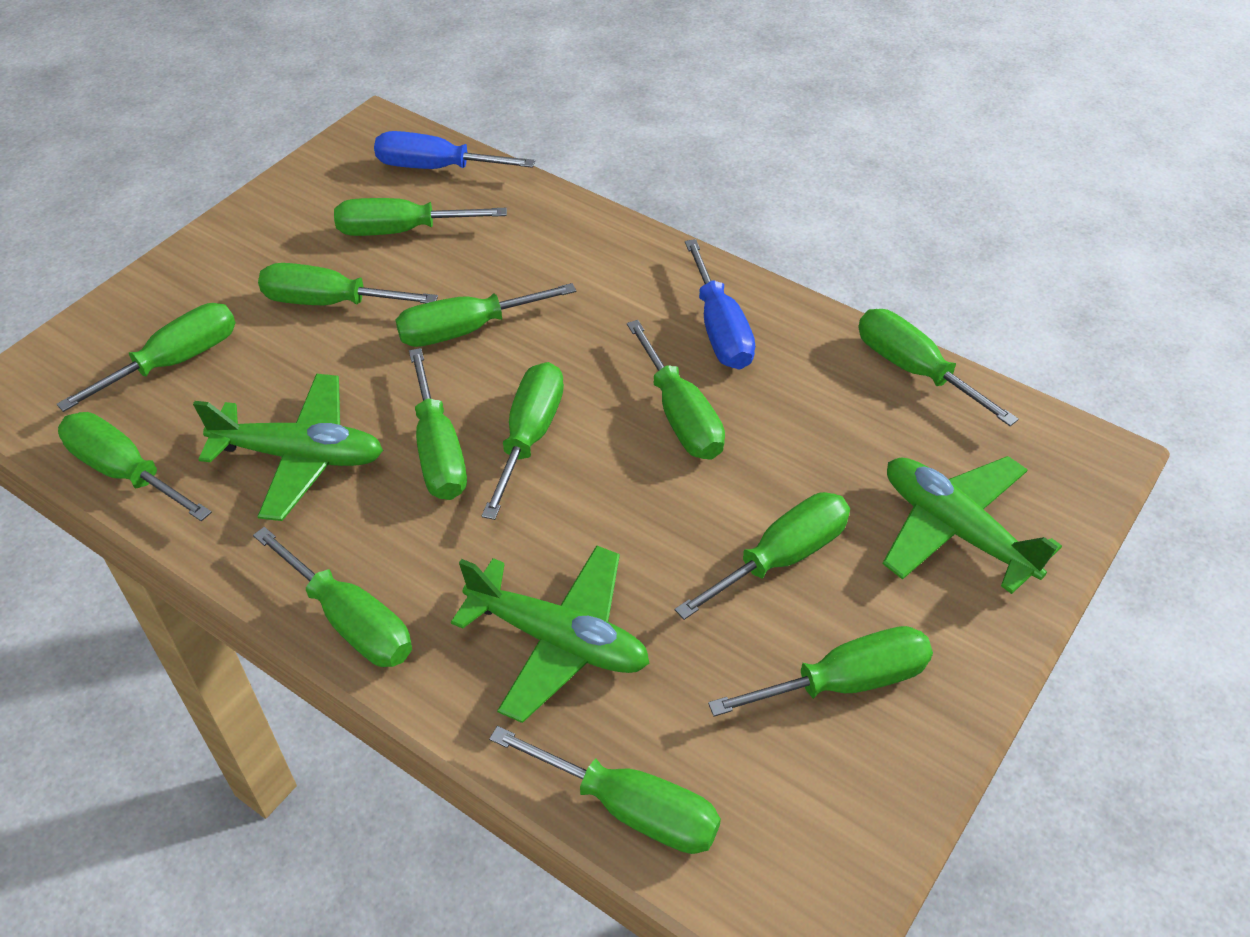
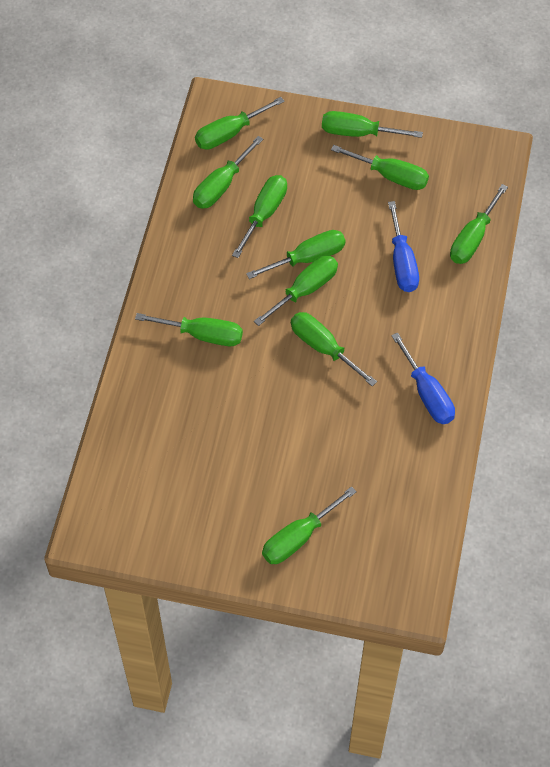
green plane: 3 -> 0
green screwdriver: 13 -> 11

